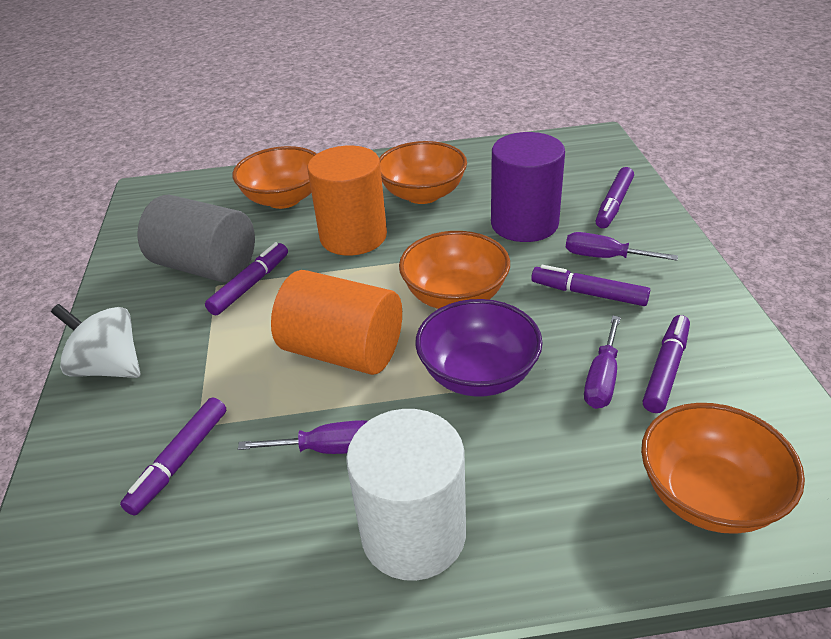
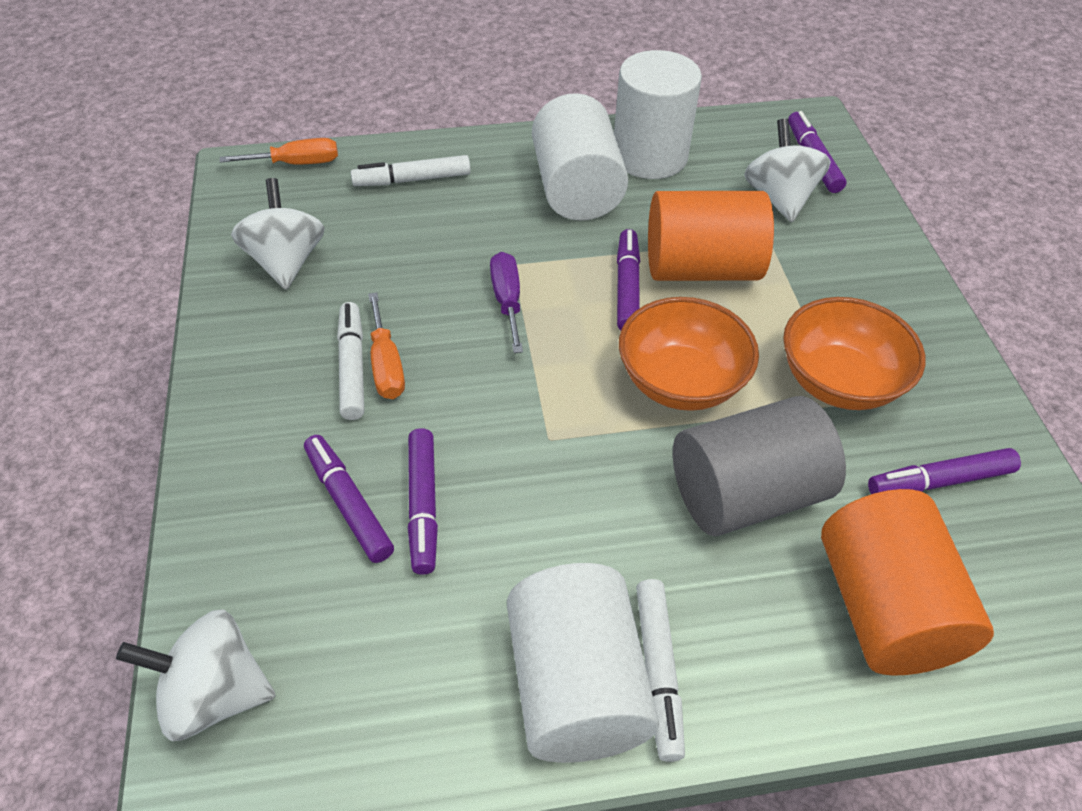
orange bowl: 4 -> 2
orange screwdriver: 0 -> 2
purple bowl: 1 -> 0
purple cylinder: 1 -> 0
purple screwdriver: 3 -> 1
white cylinder: 1 -> 3
white marker: 0 -> 3
white spinning top: 1 -> 3

